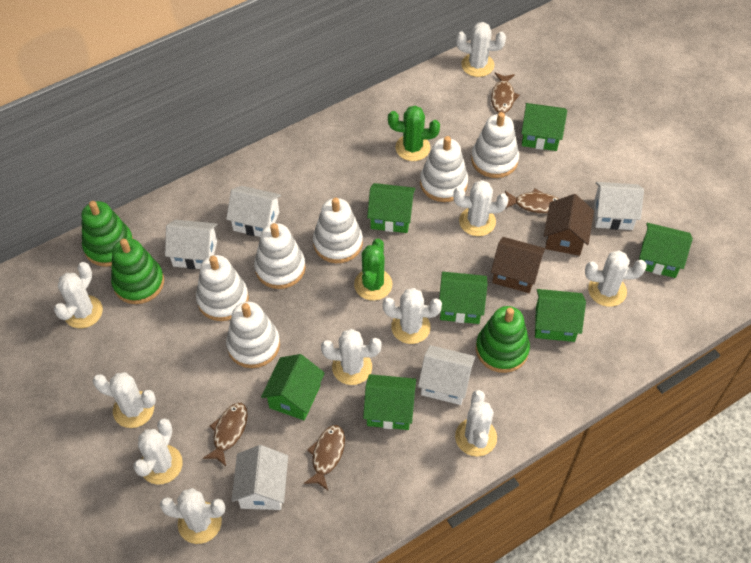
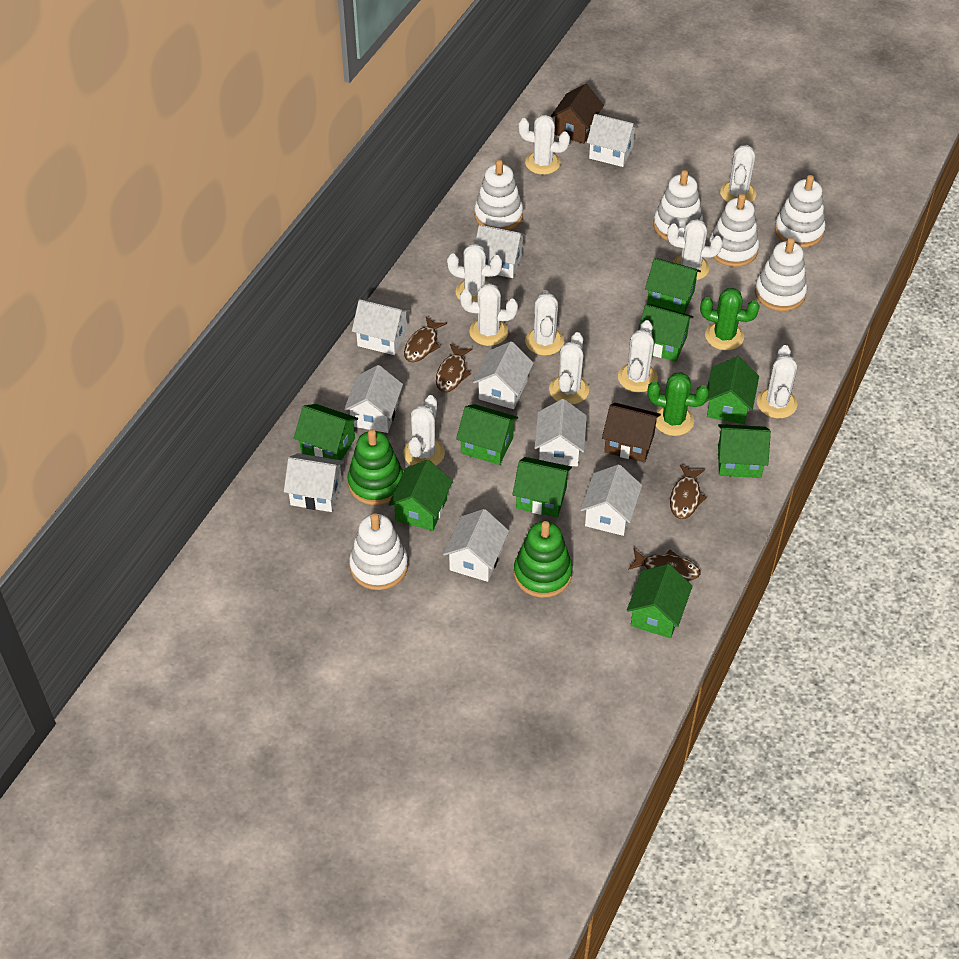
green house: 7 -> 9
green stacking toy: 3 -> 2
white house: 5 -> 9

